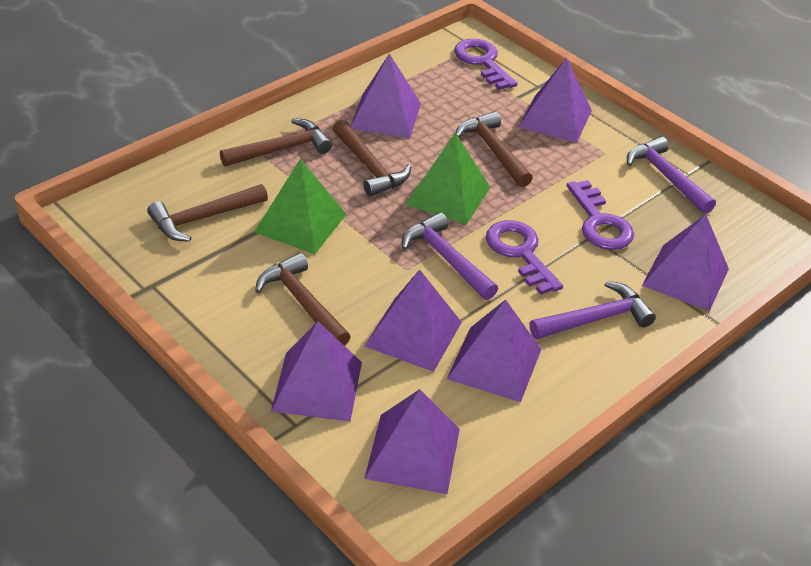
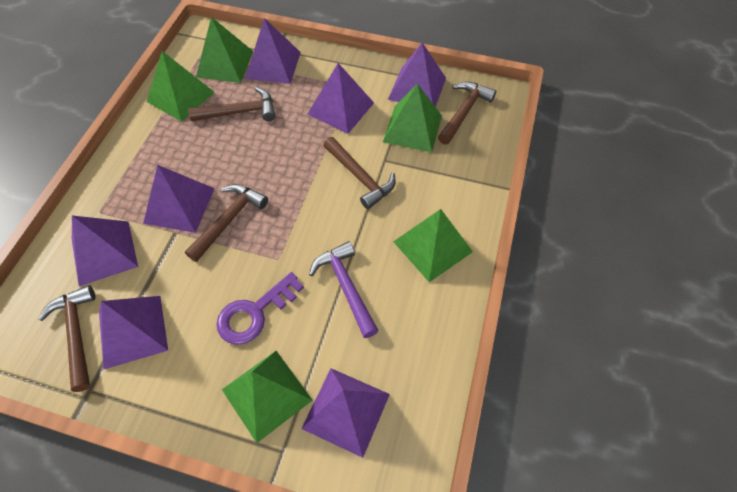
green pyramid: 2 -> 5
purple hammer: 3 -> 1
purple key: 3 -> 1

